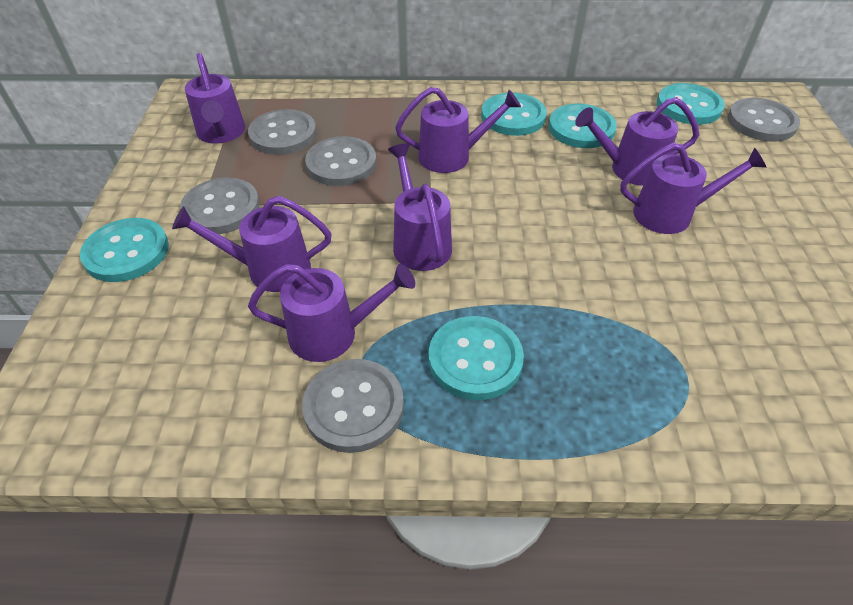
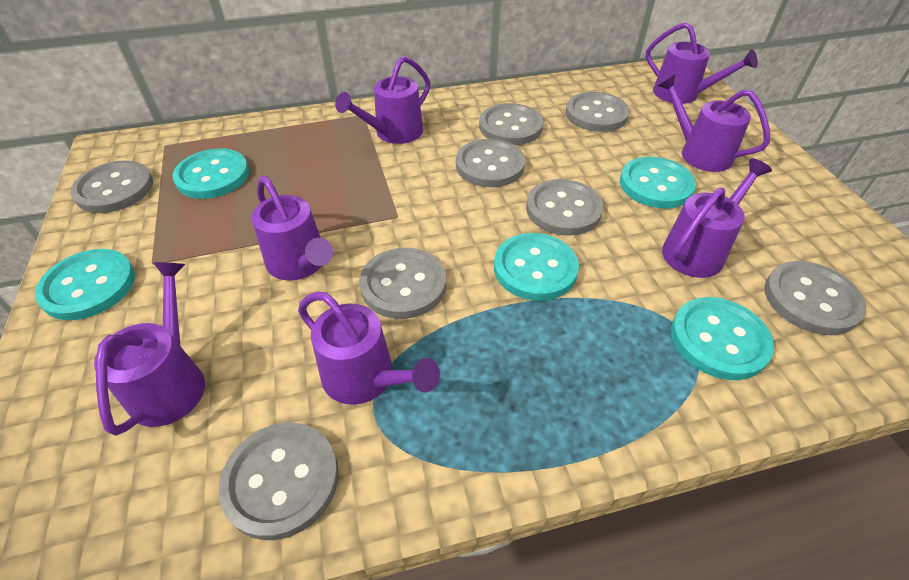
grey button: 5 -> 8

